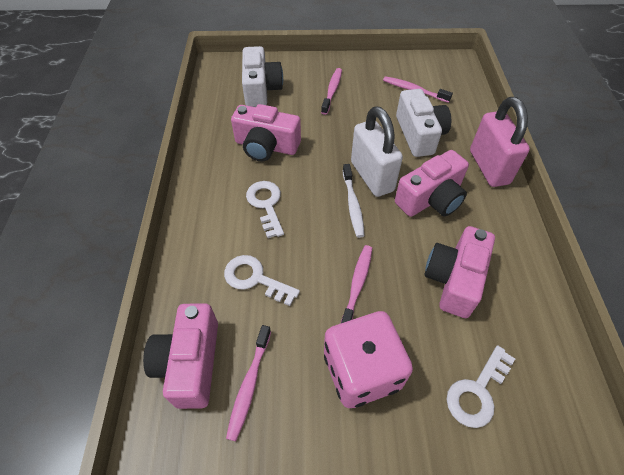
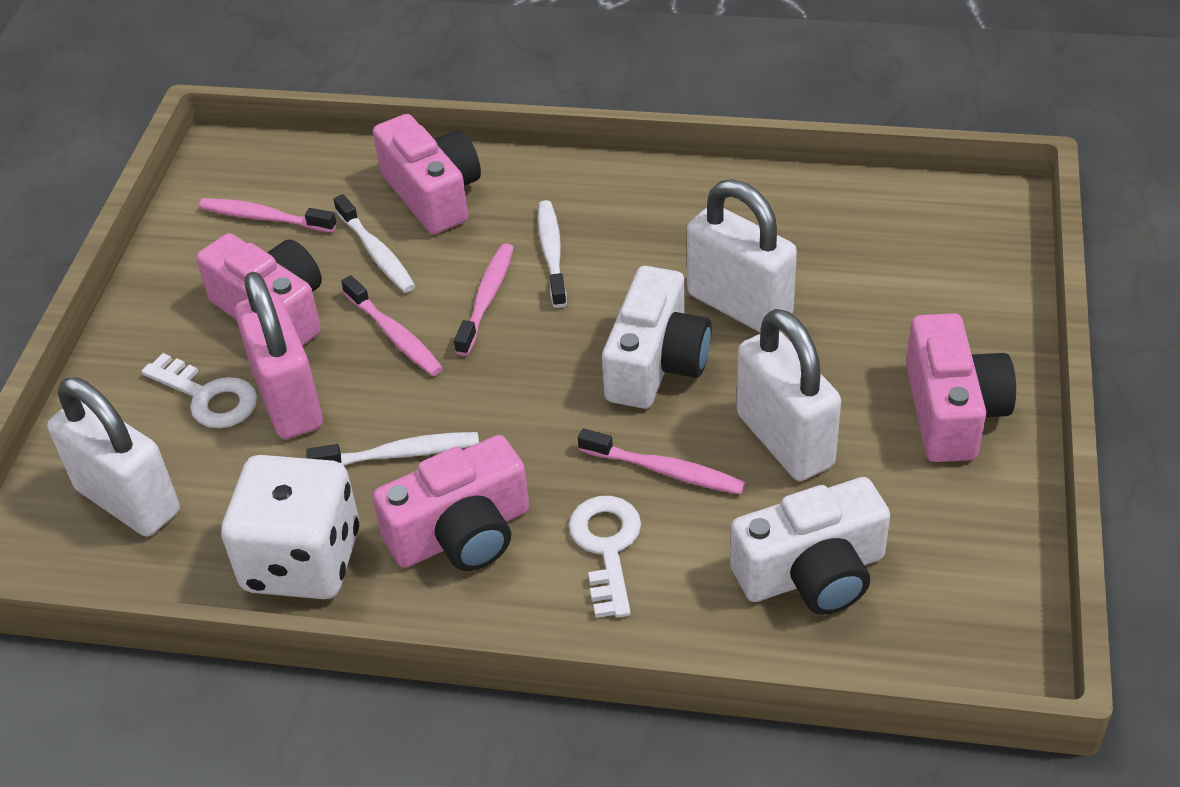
pink dice: 1 -> 0
white dice: 0 -> 1
white key: 3 -> 2
white padlock: 1 -> 3
white toothbrush: 1 -> 3

